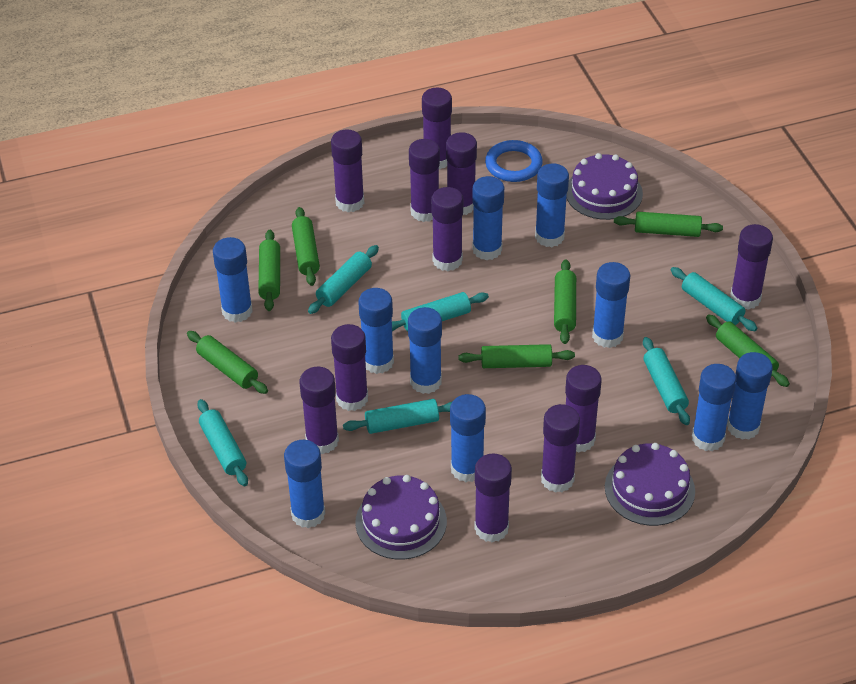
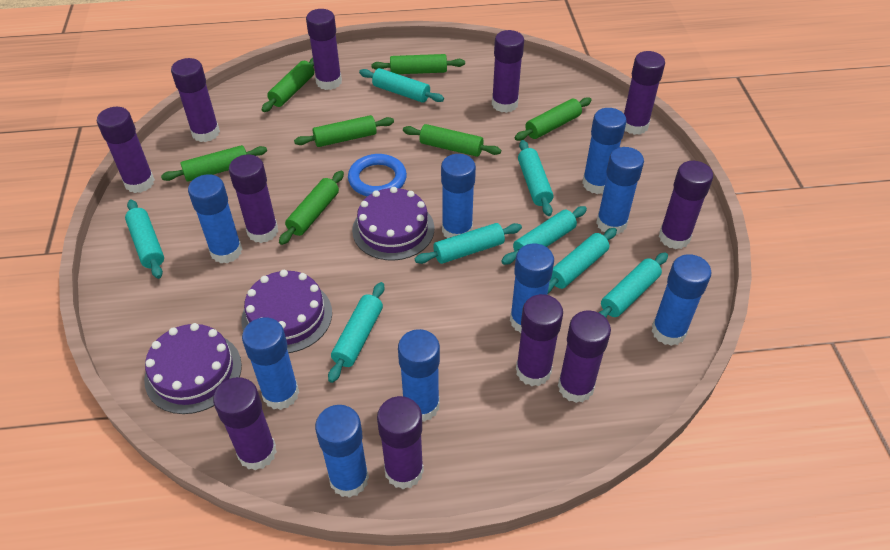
blue glue stick: 10 -> 9
turquoise rolling pin: 6 -> 8

